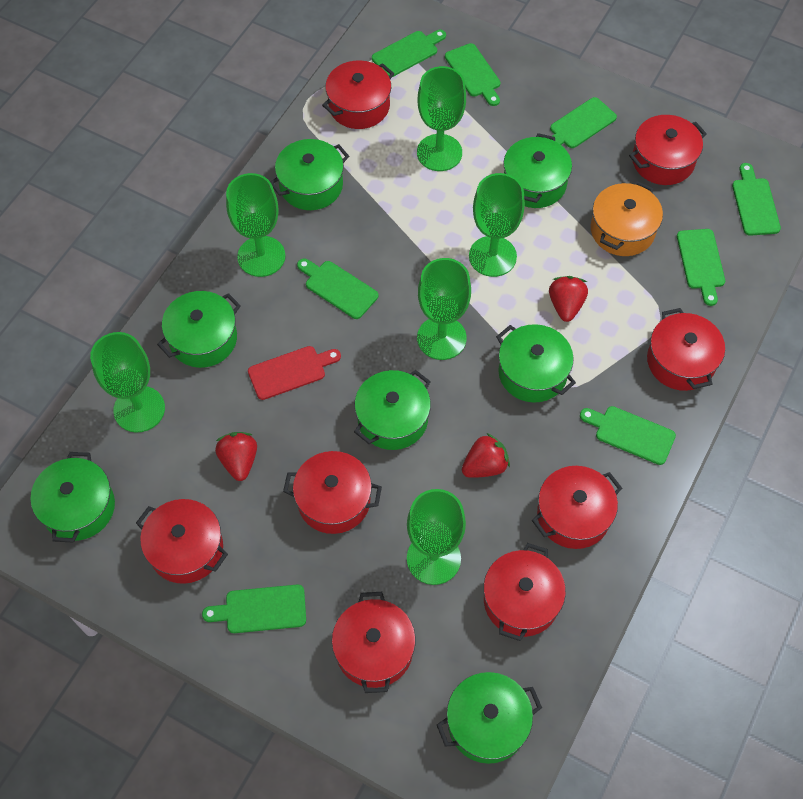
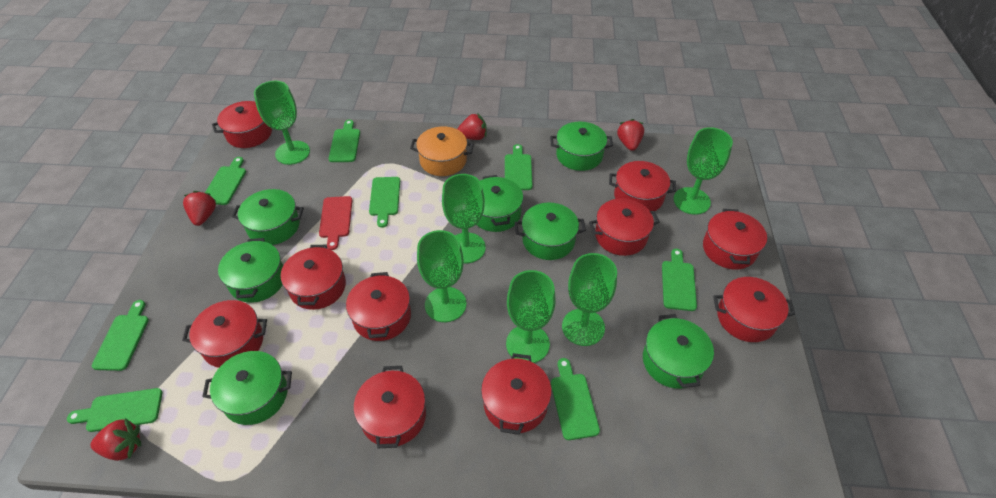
red pot: 8 -> 10
red strawberry: 3 -> 4

